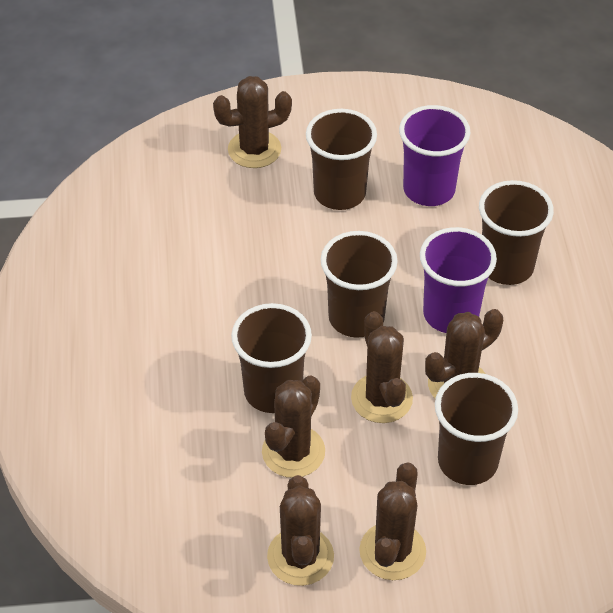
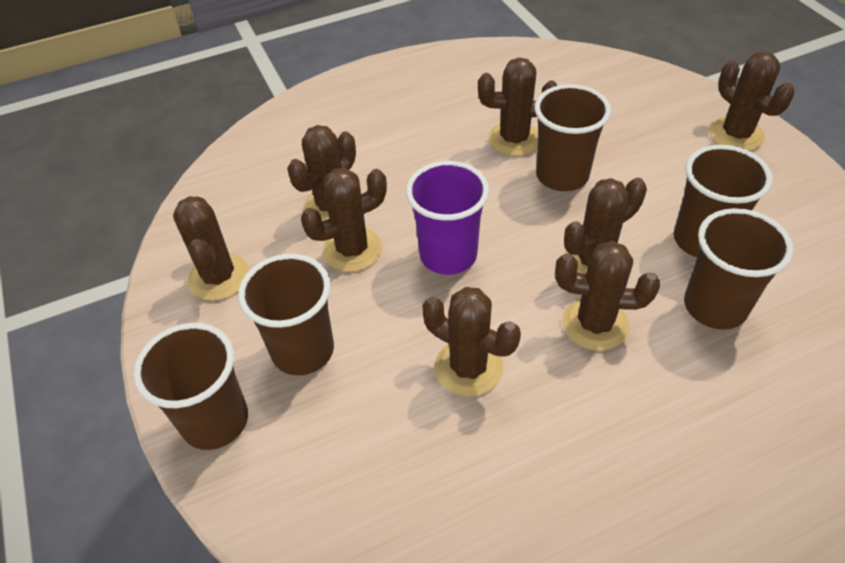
brown cactus: 6 -> 8
purple cup: 2 -> 1

